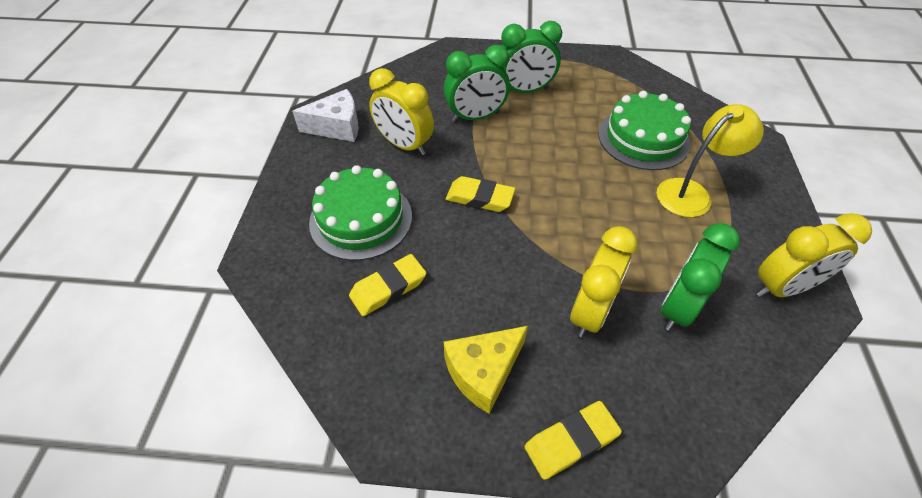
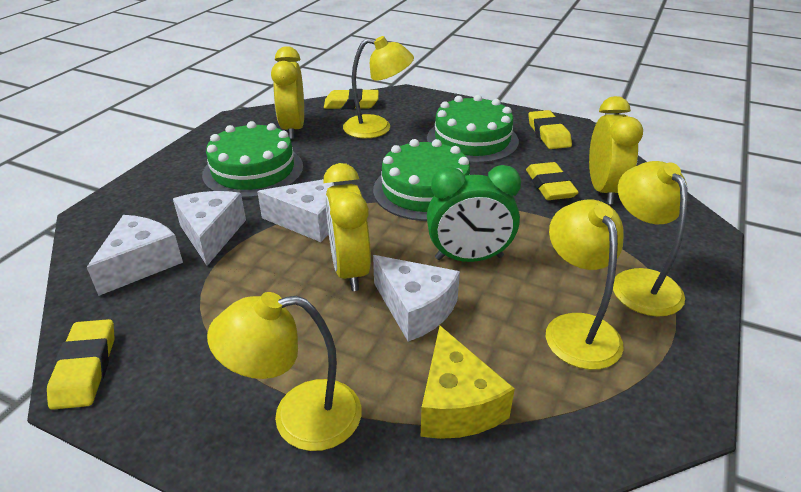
green cake: 2 -> 3
green clock: 3 -> 1
white cheese: 1 -> 4
yellow eraser: 3 -> 4
yellow lamp: 1 -> 4

